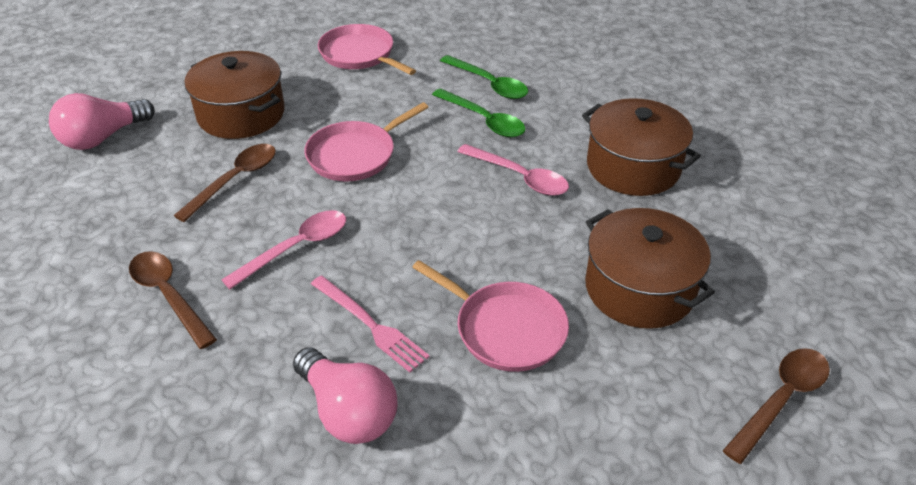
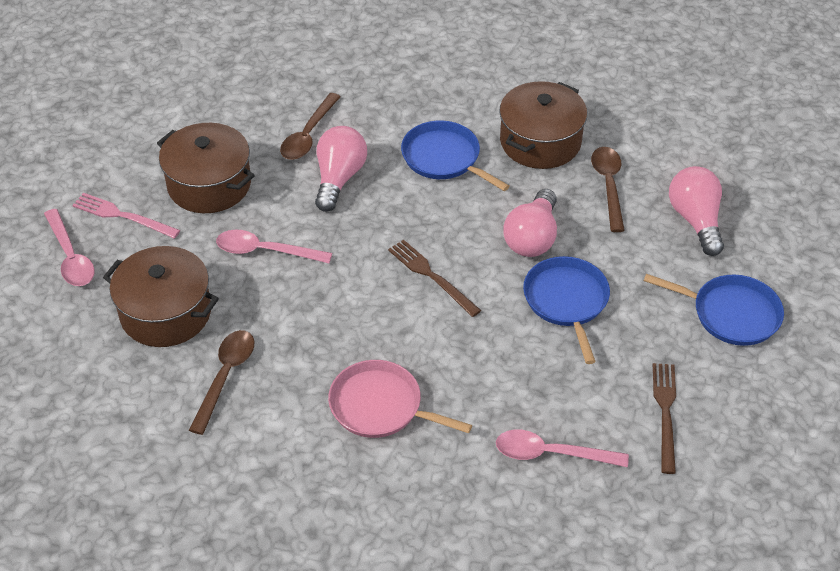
blue pan: 0 -> 3
brown fork: 0 -> 2
green spoon: 2 -> 0
pink light bulb: 2 -> 3
pink pan: 3 -> 1
pink spoon: 2 -> 3

